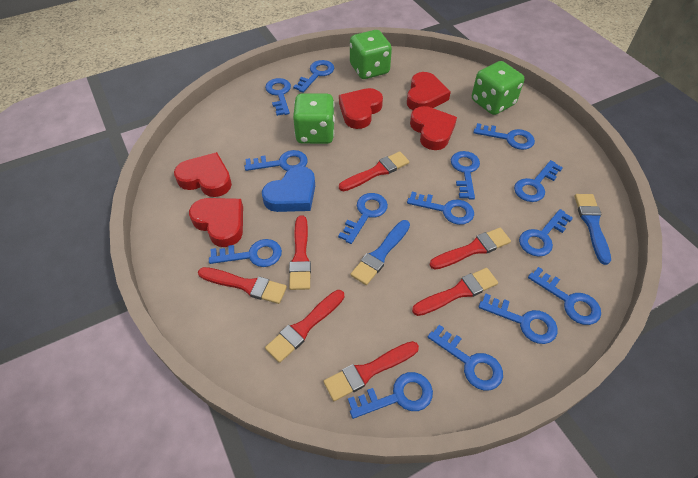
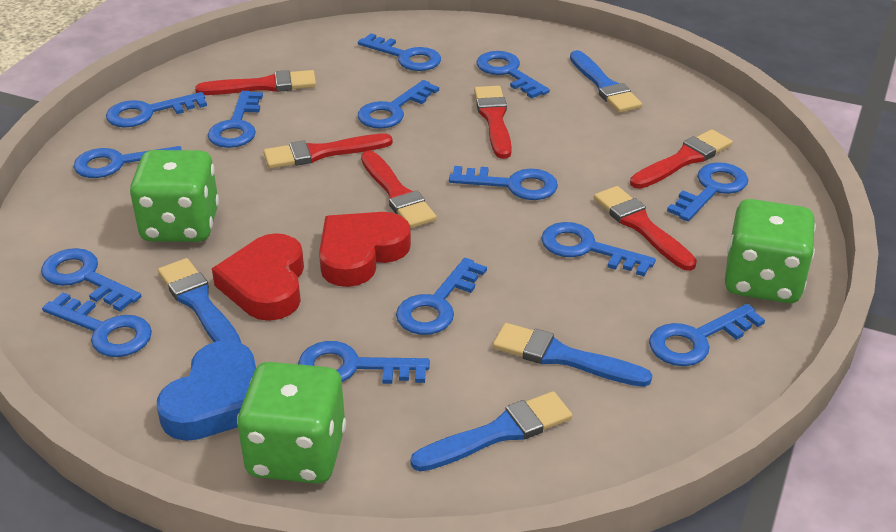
blue brush: 2 -> 4
red brush: 7 -> 6
red heart: 5 -> 2

